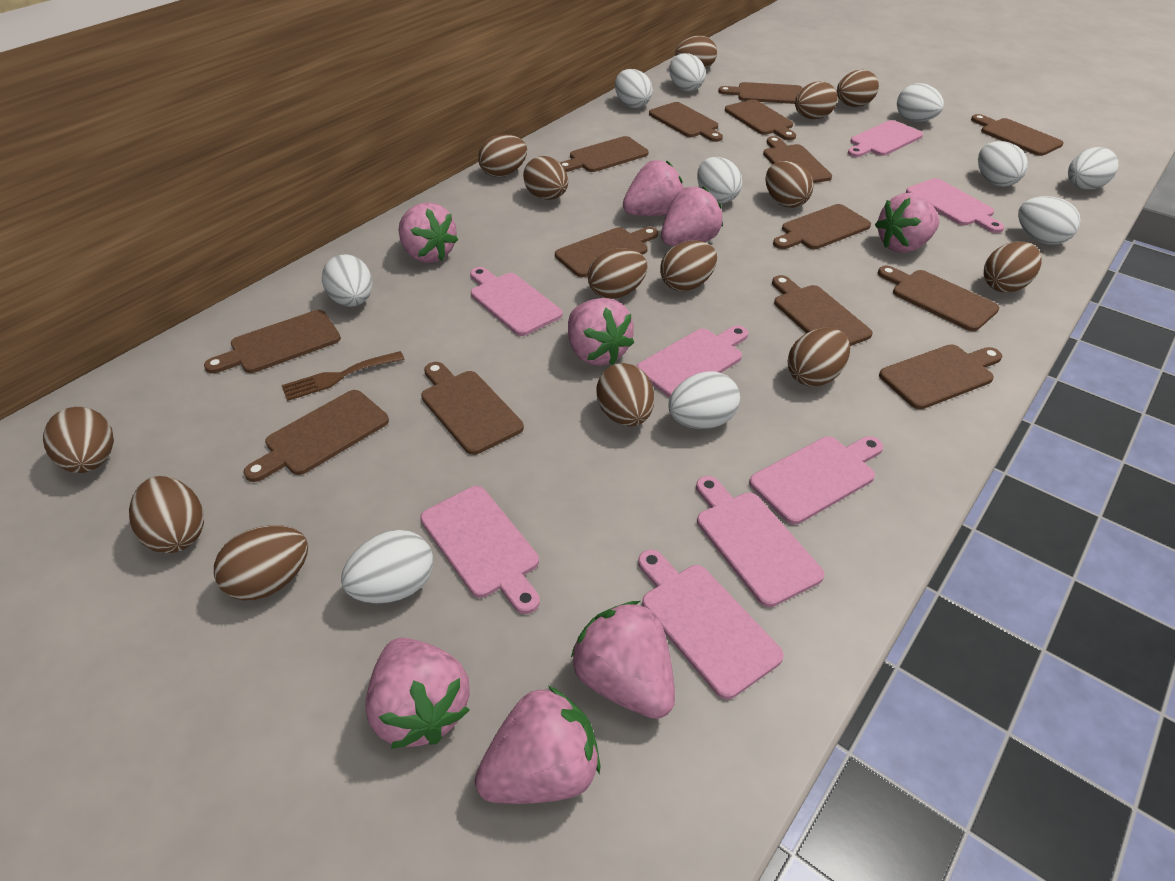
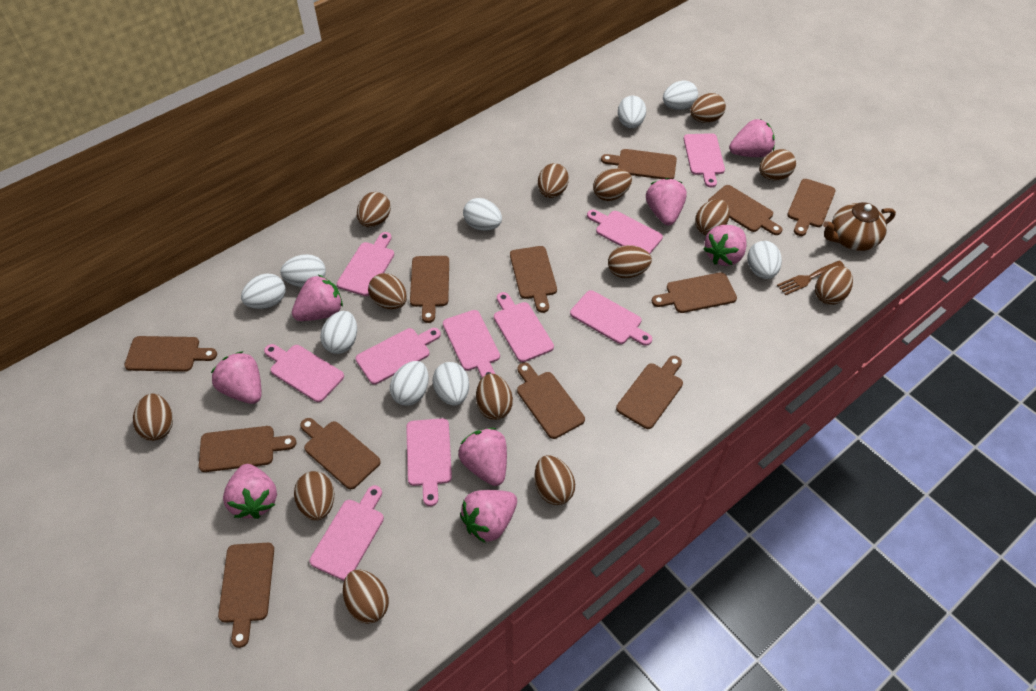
brown cutting board: 14 -> 12
brown teapot: 0 -> 1
pink cutting board: 8 -> 10
white egg: 10 -> 9

